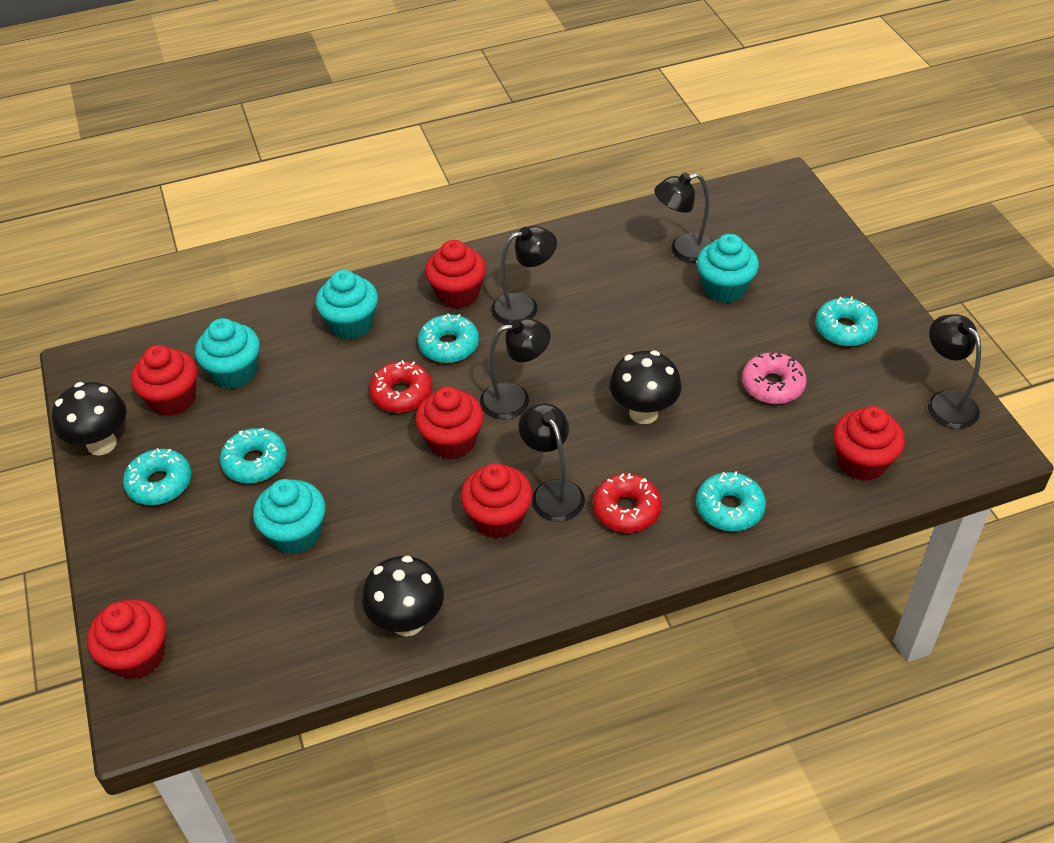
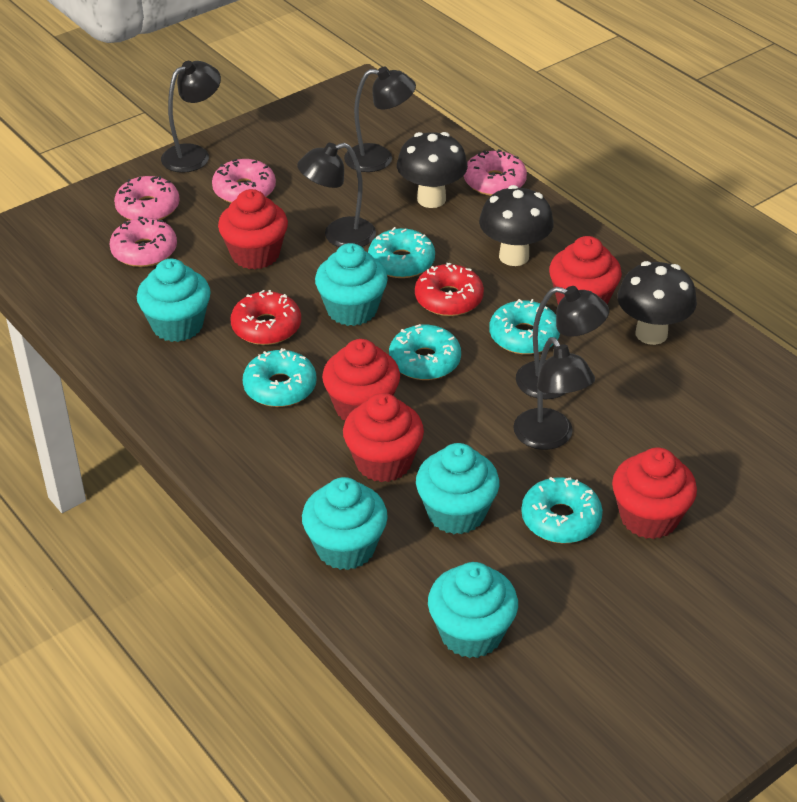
pink donut: 1 -> 4
red cupcake: 6 -> 5
turquoise cupcake: 4 -> 5

